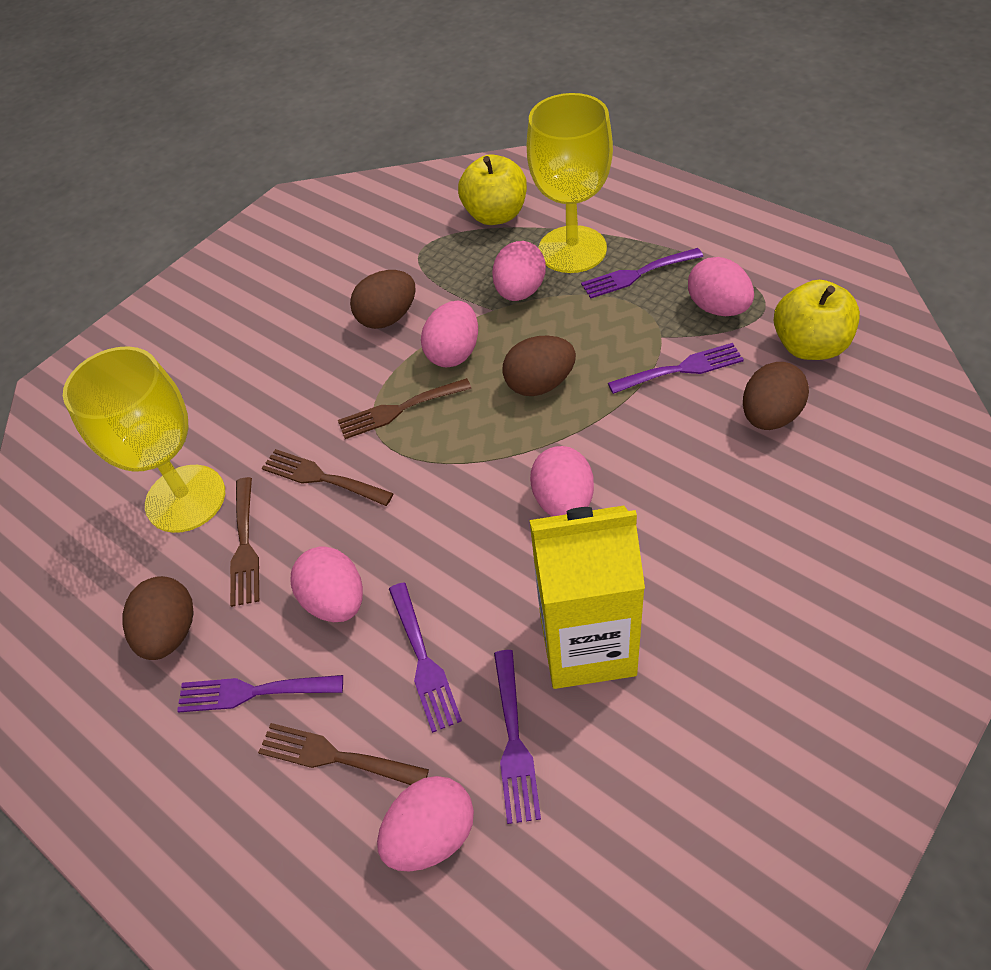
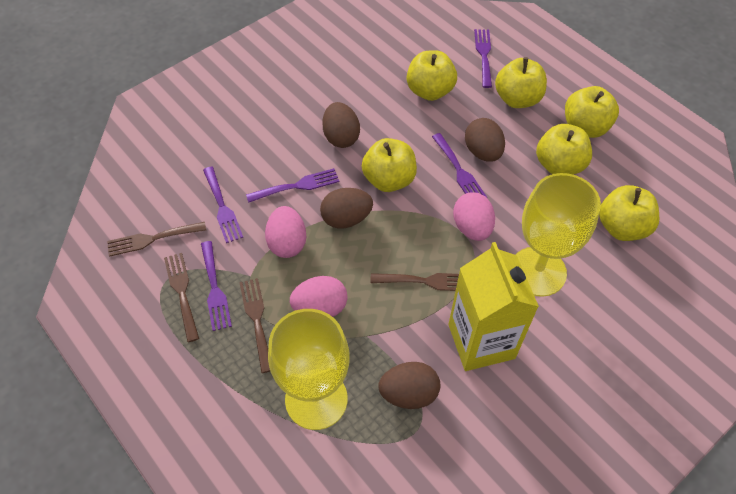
pink egg: 6 -> 3
yellow apple: 2 -> 6

